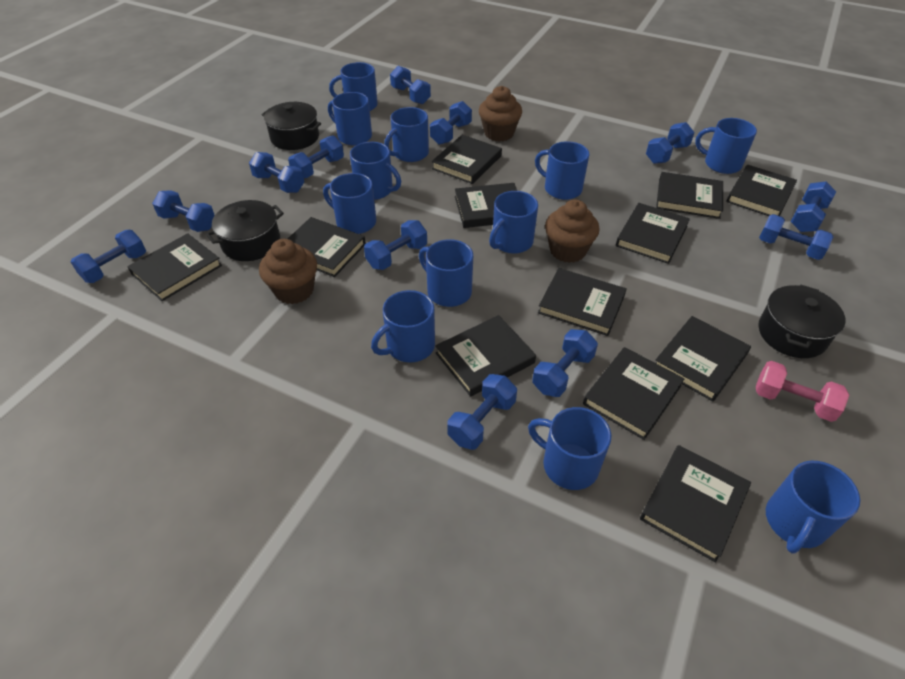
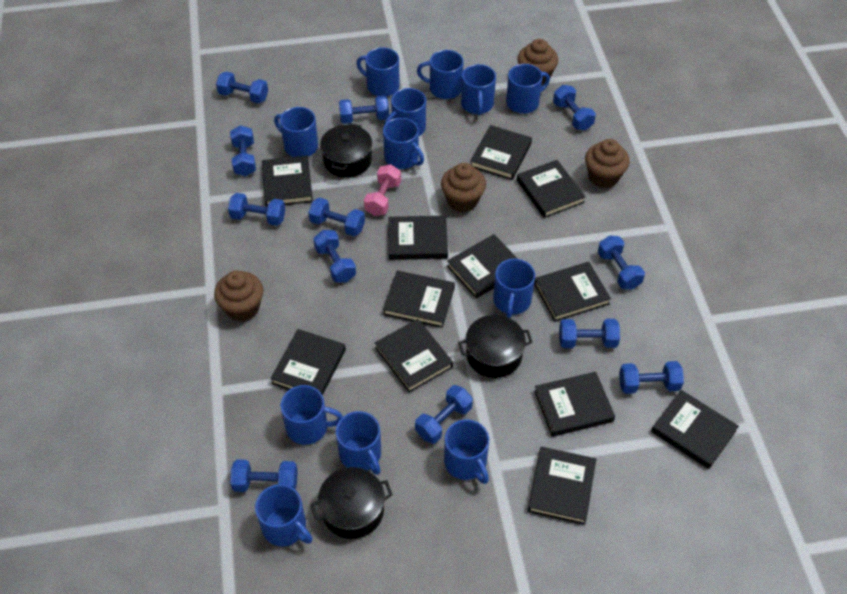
brown cupcake: 3 -> 4

